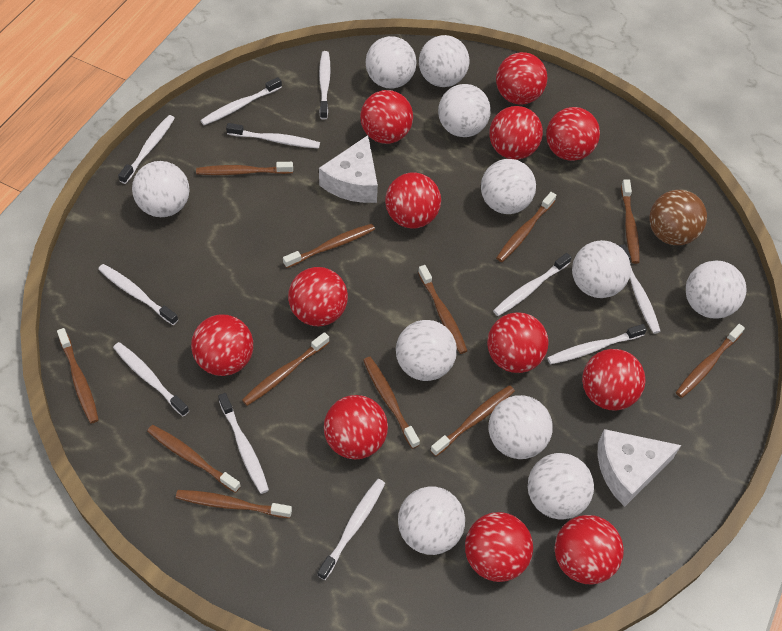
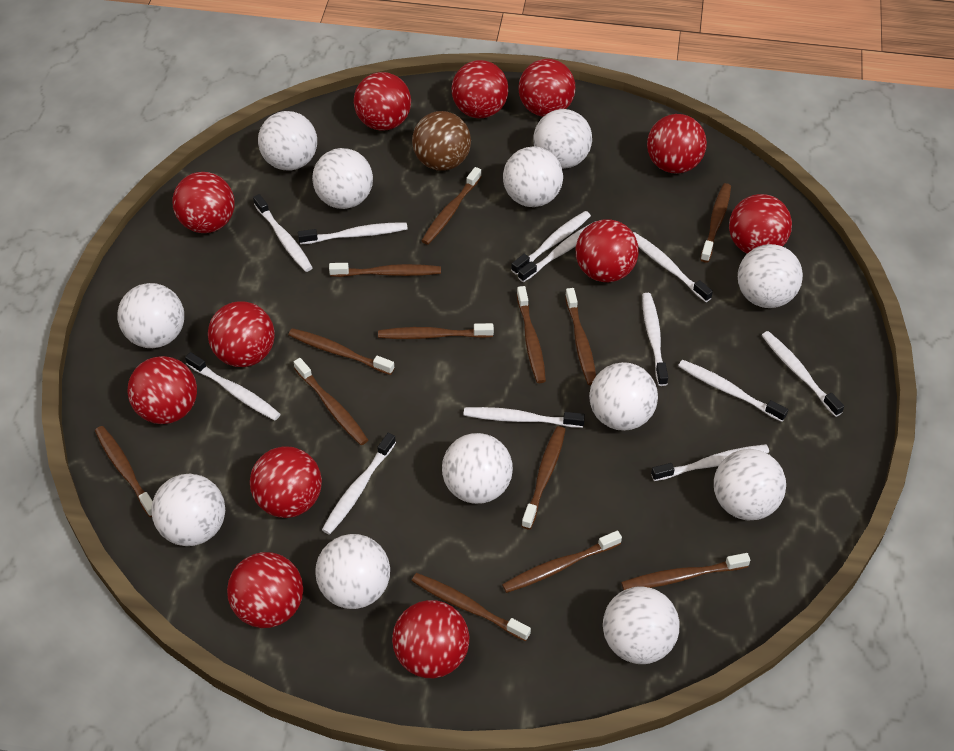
brown toothbrush: 12 -> 13
white ball: 11 -> 12
white cheese: 2 -> 0
white toothbrush: 11 -> 12

